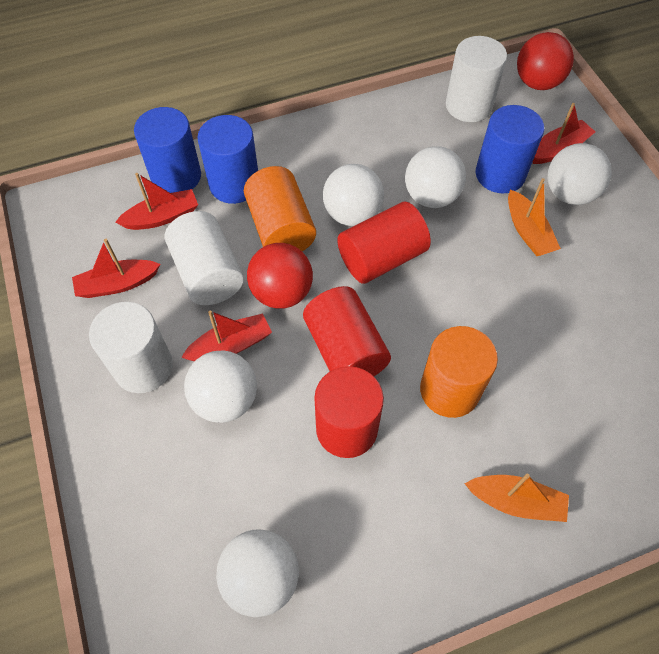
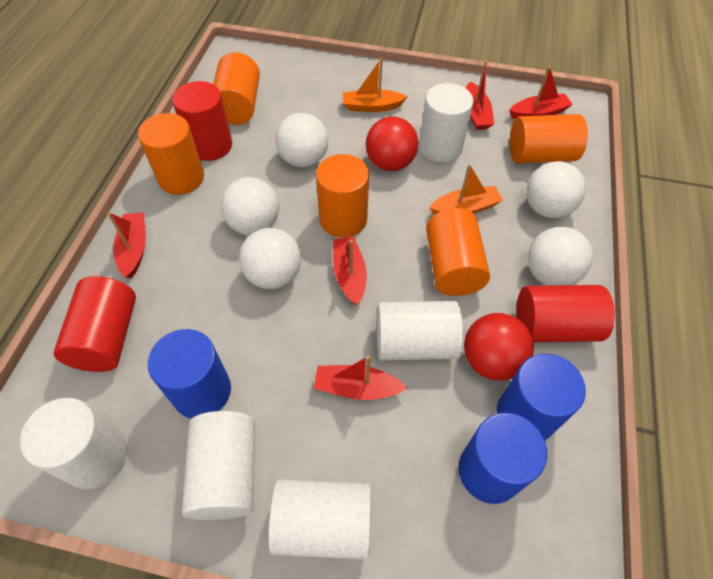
orange cylinder: 2 -> 5
red boat: 4 -> 5
white cylinder: 3 -> 5

